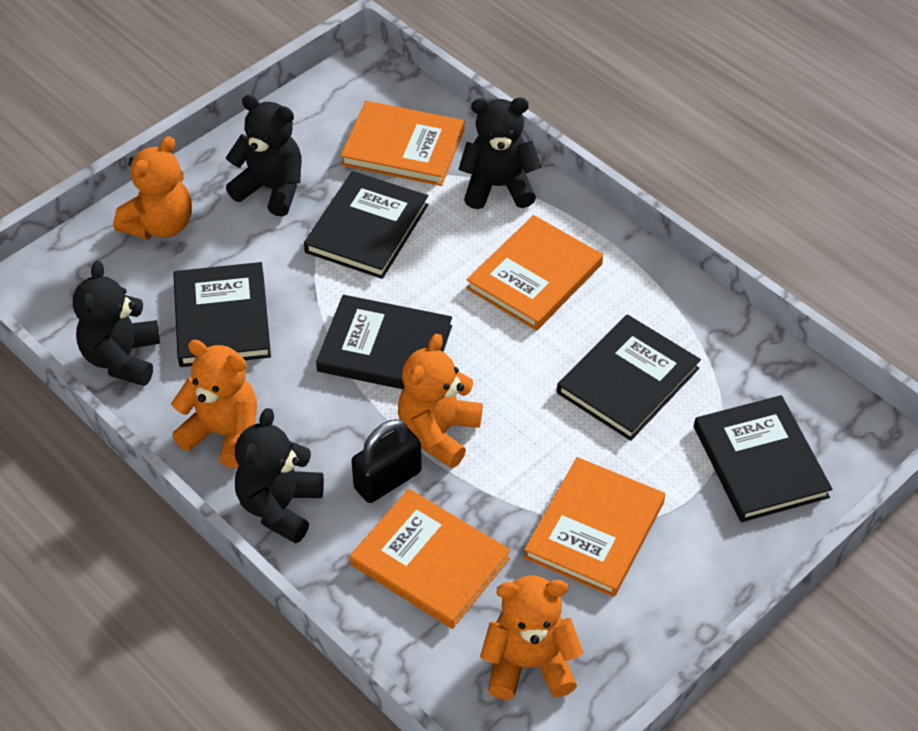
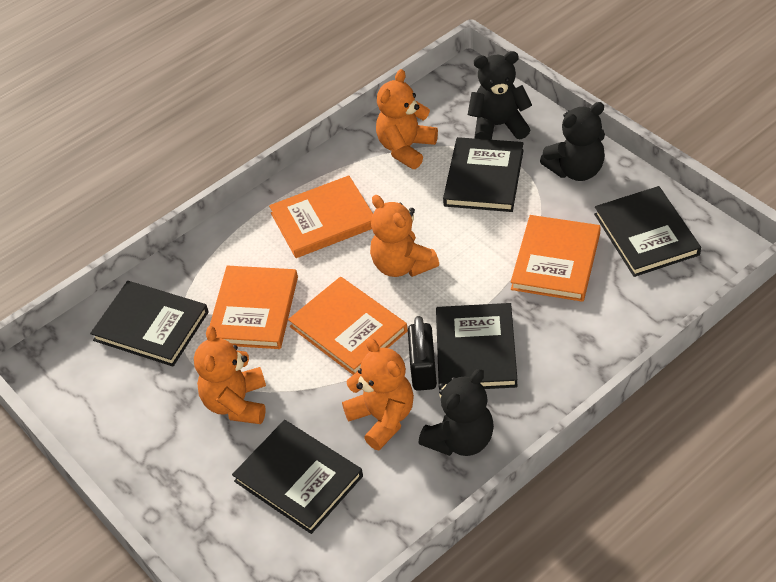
black teddy bear: 4 -> 3

